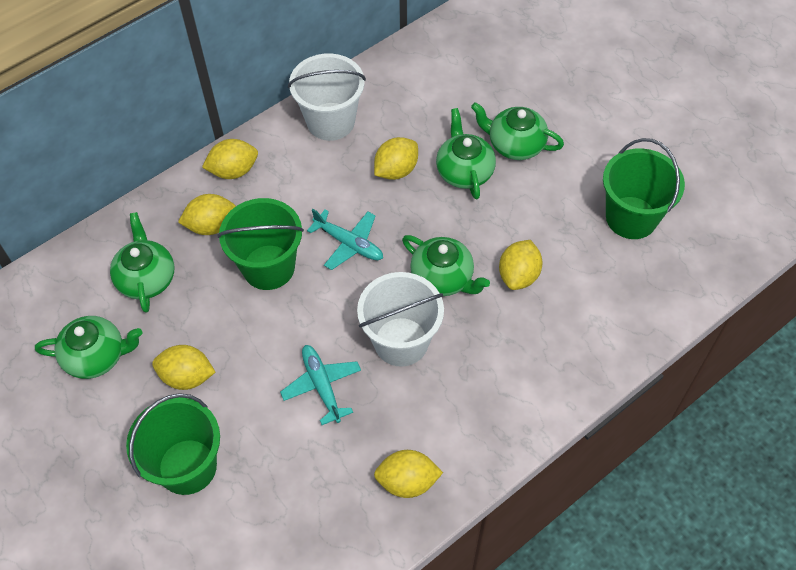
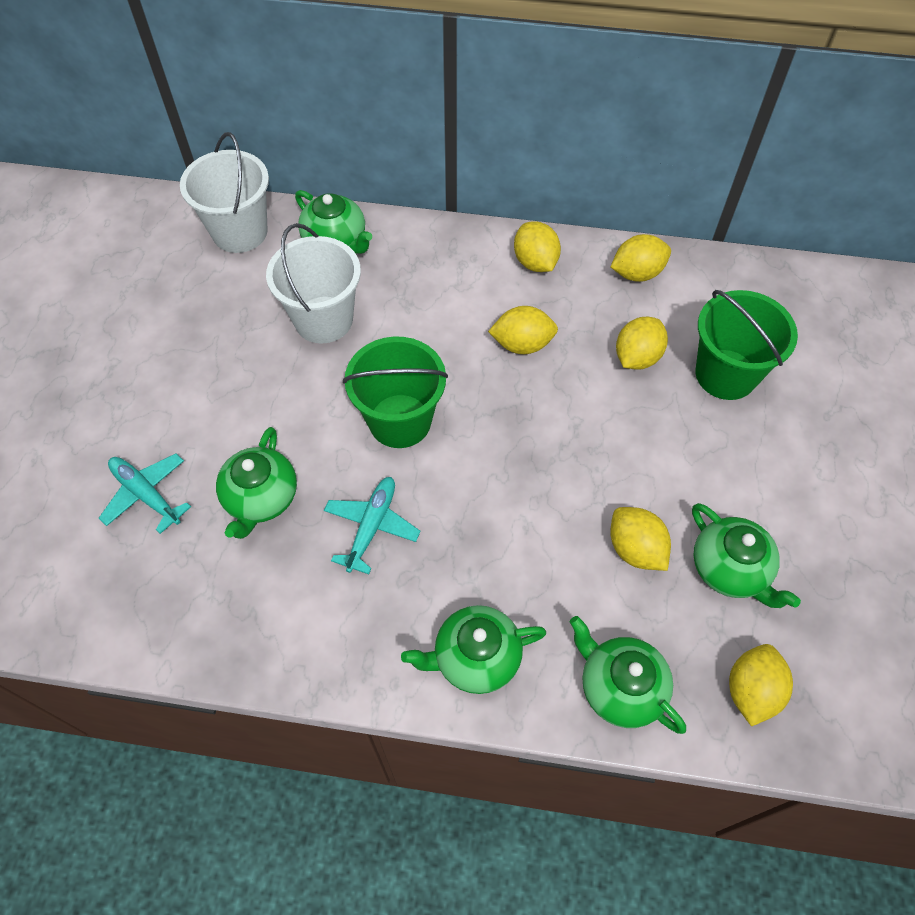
green bucket: 3 -> 2

